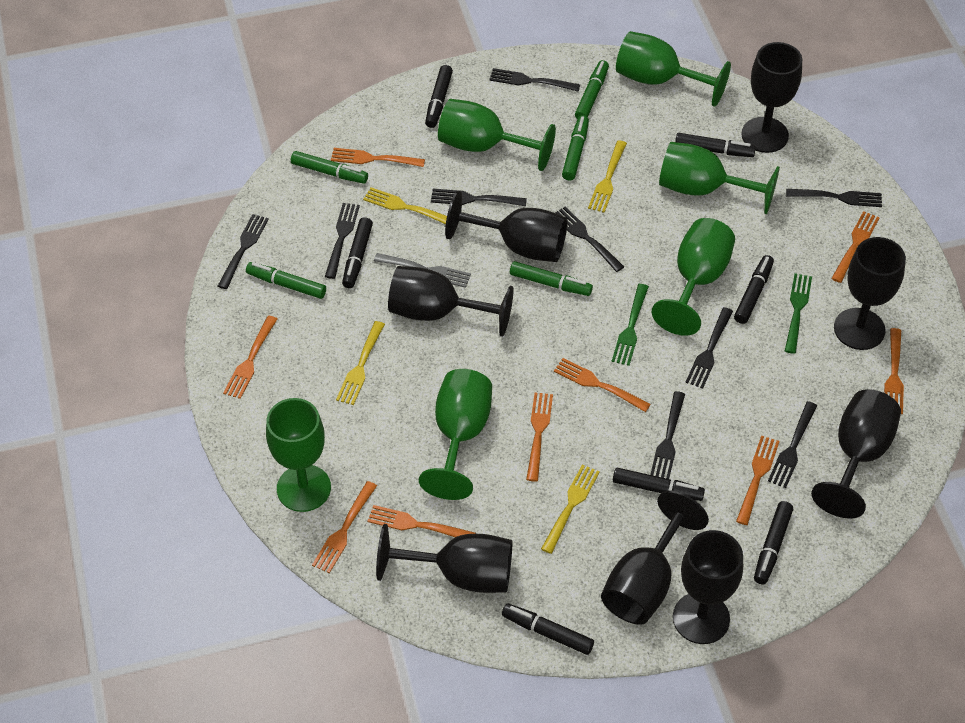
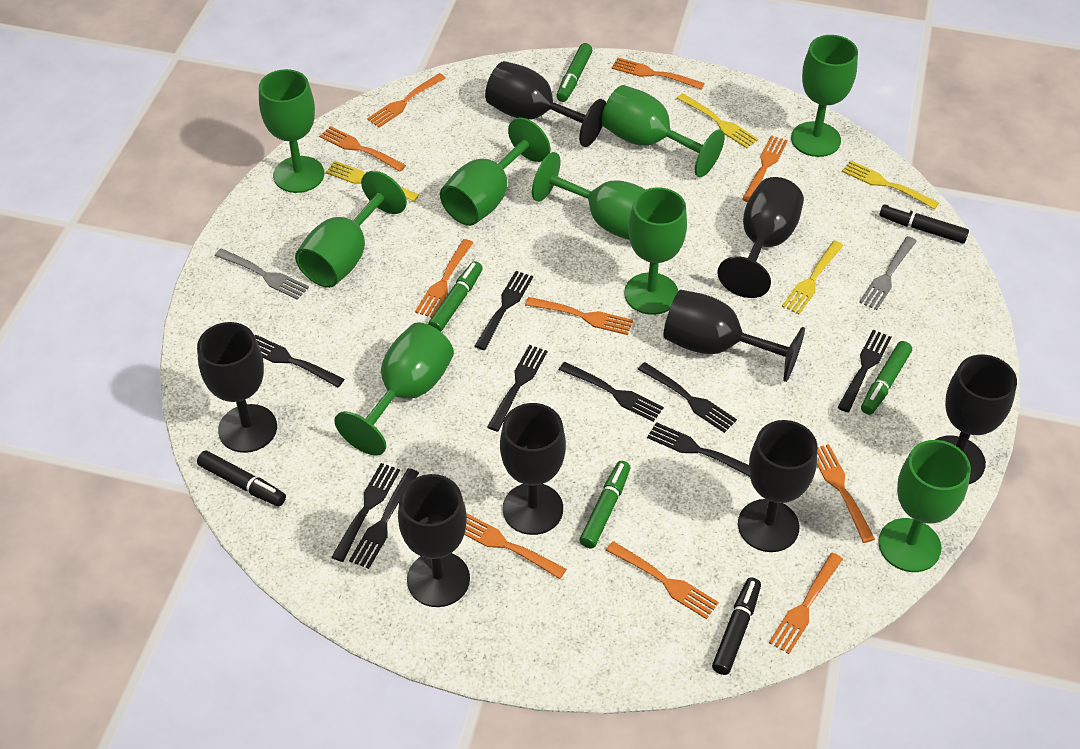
black marker: 7 -> 3
green fork: 2 -> 0
green goblet: 6 -> 9
green marker: 5 -> 4
grey fork: 1 -> 2
orange fork: 9 -> 10

